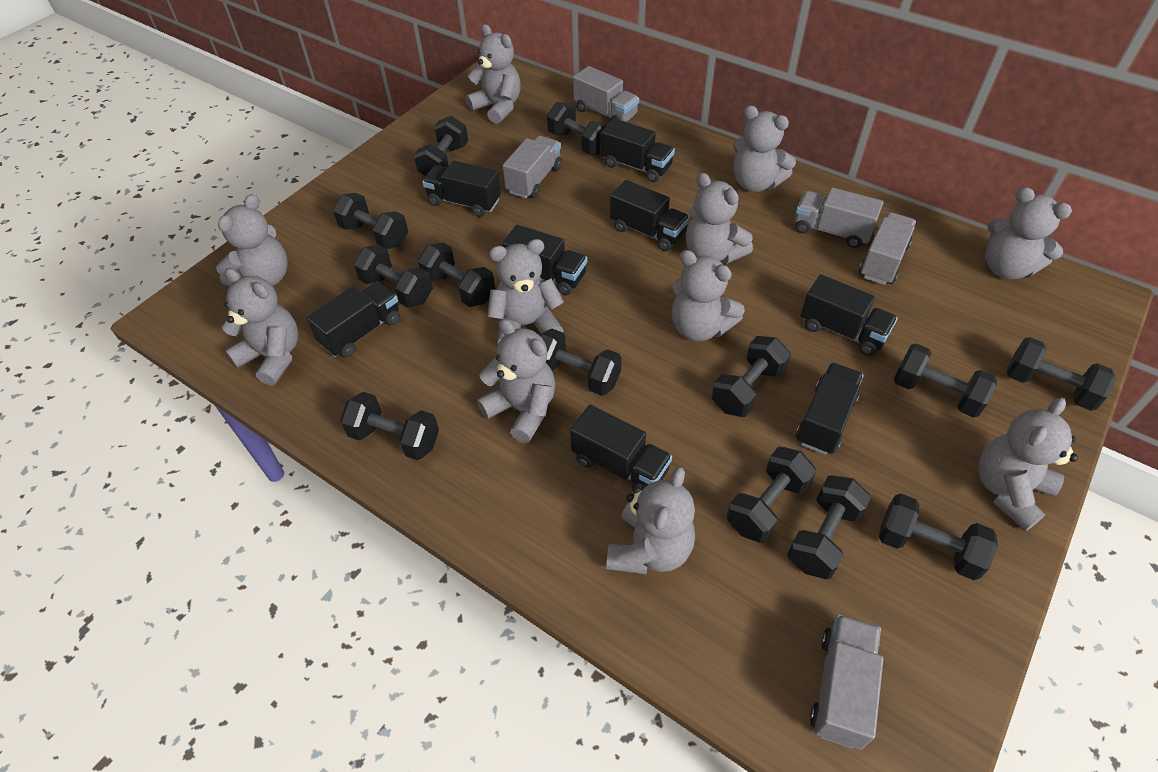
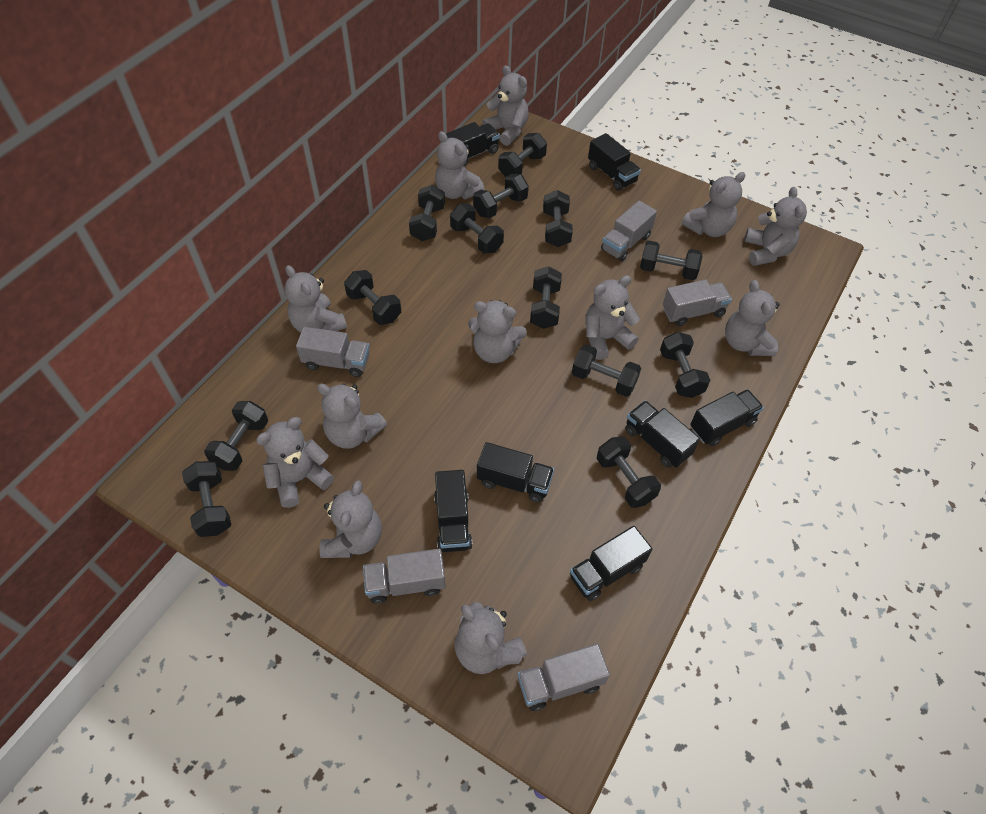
black truck: 8 -> 7
grey teddy bear: 11 -> 12

